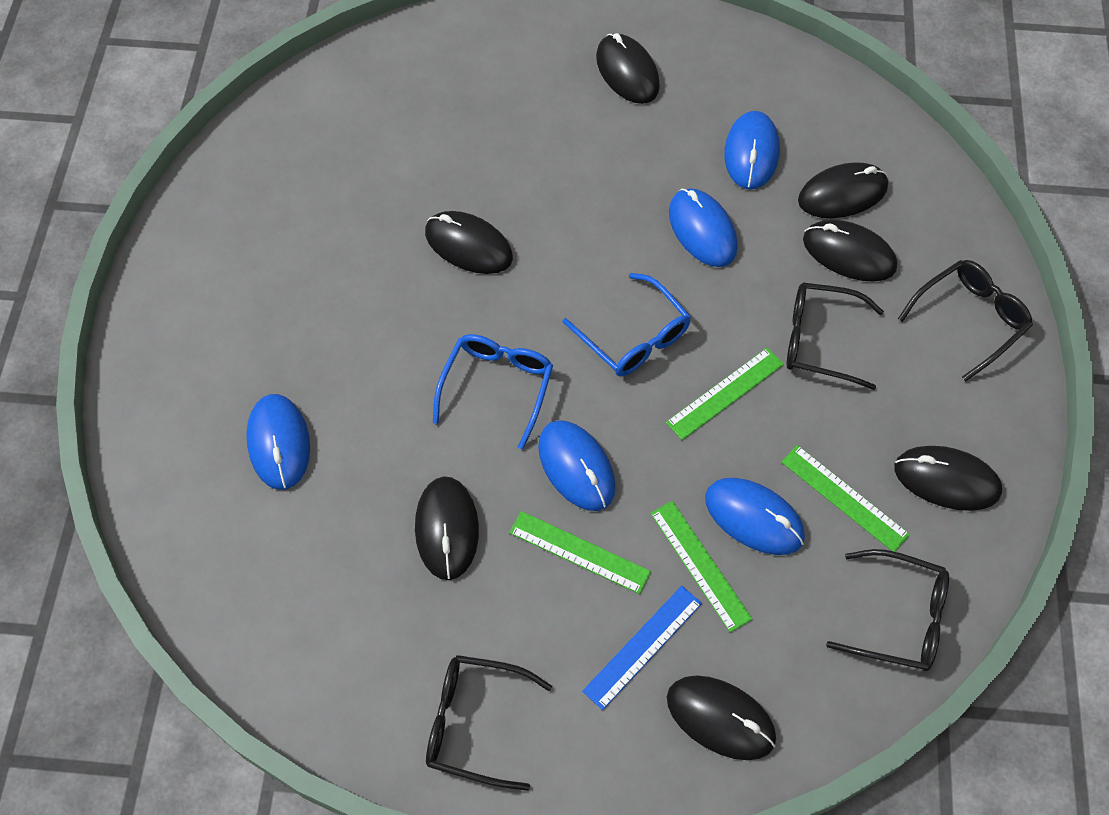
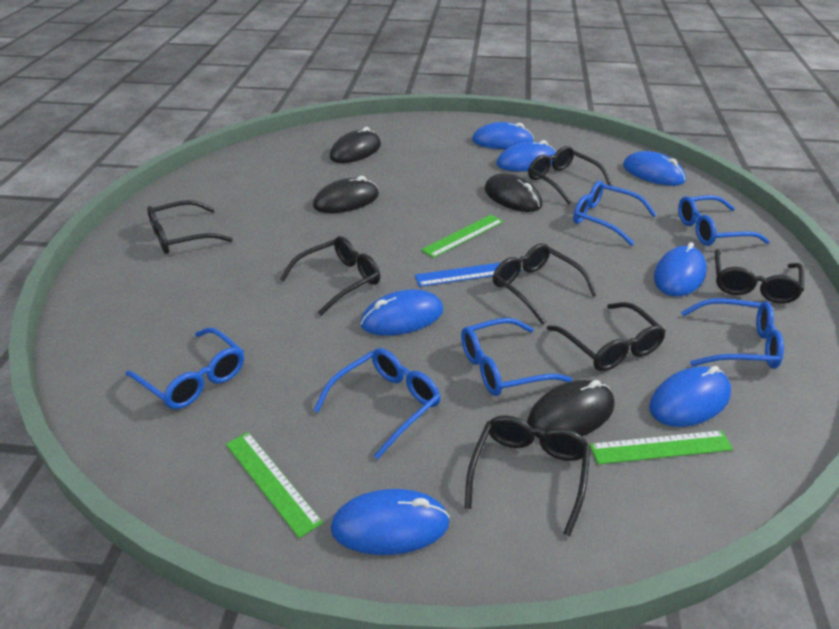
black glasses: 4 -> 7
black mouse: 7 -> 4
blue glasses: 2 -> 6
blue mouse: 5 -> 7
green ruler: 4 -> 3

